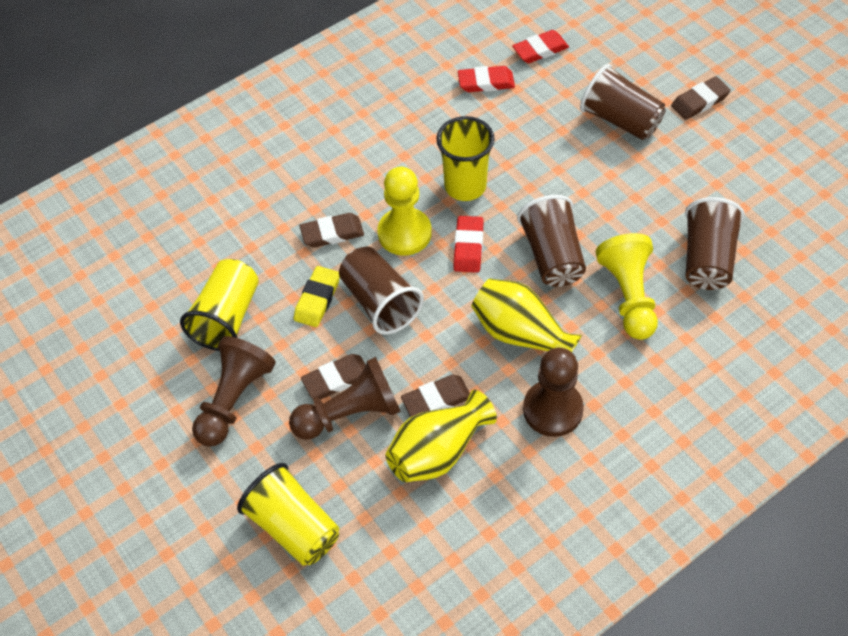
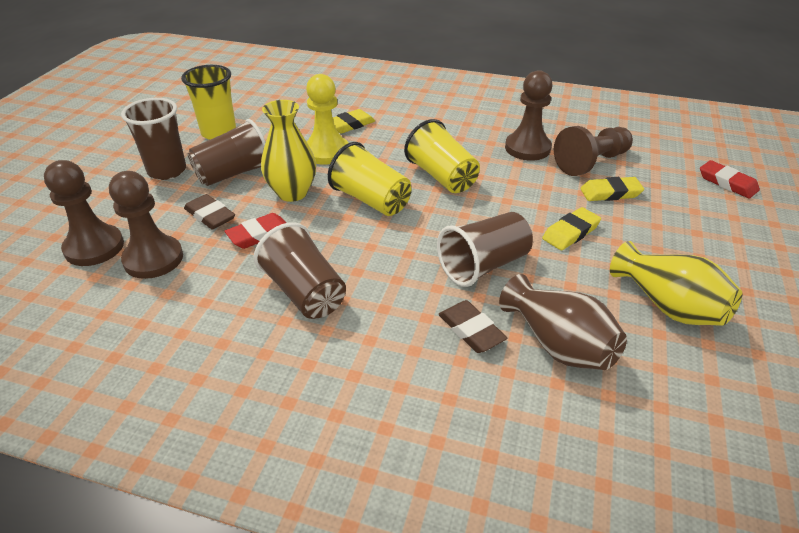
brown eraser: 4 -> 2
brown pawn: 3 -> 4
brown vase: 0 -> 1
red eraser: 3 -> 2
yellow eraser: 1 -> 3
yellow pawn: 2 -> 1

